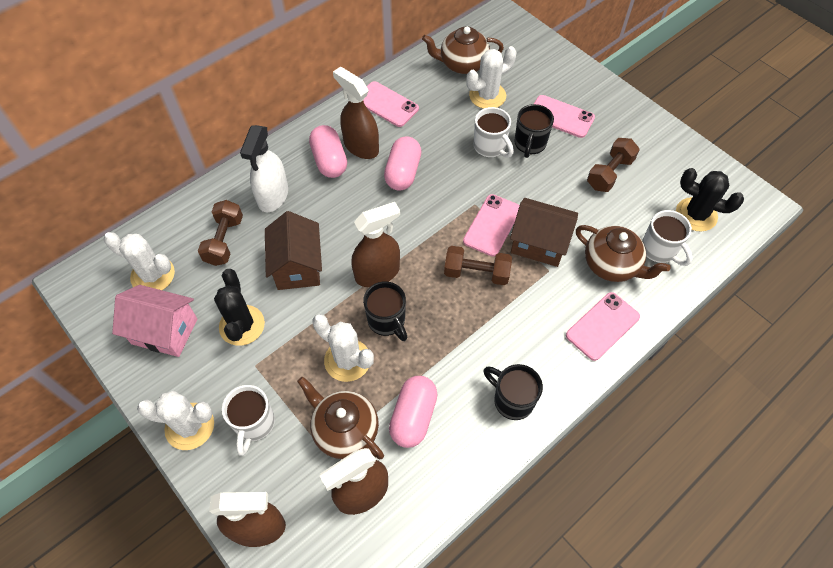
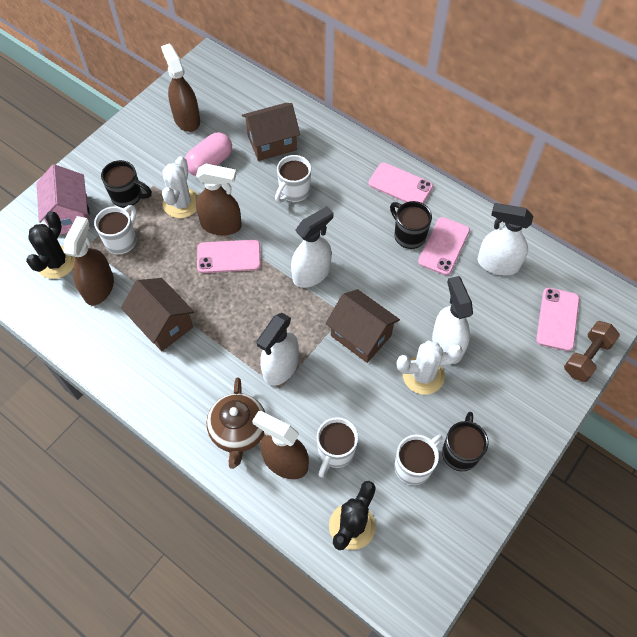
brown dumbbell: 3 -> 1
brown house: 2 -> 3
brown teapot: 3 -> 1
pink capsule: 3 -> 1
white cactus: 4 -> 2
white mug: 3 -> 4
white spray bottle: 1 -> 4

